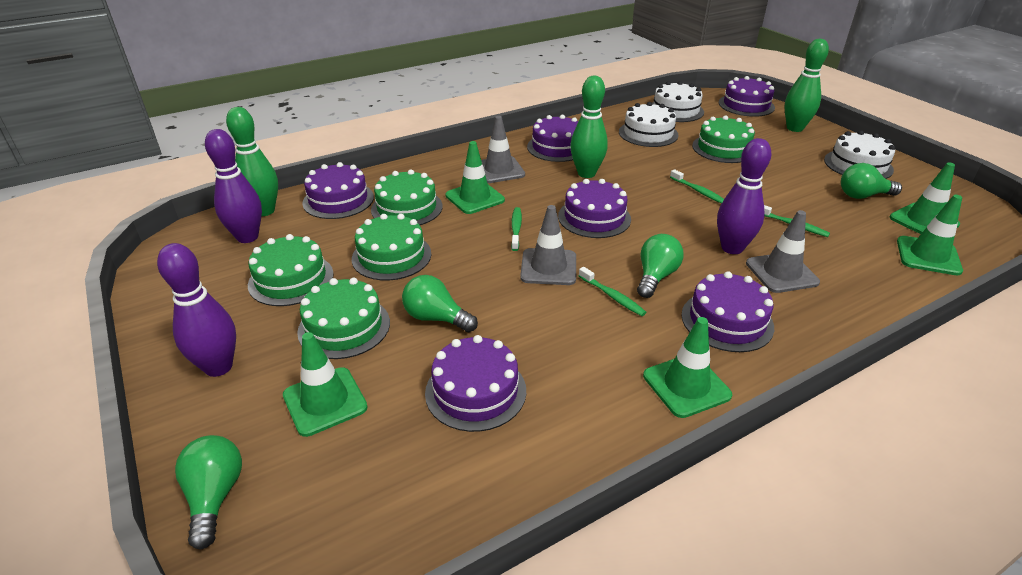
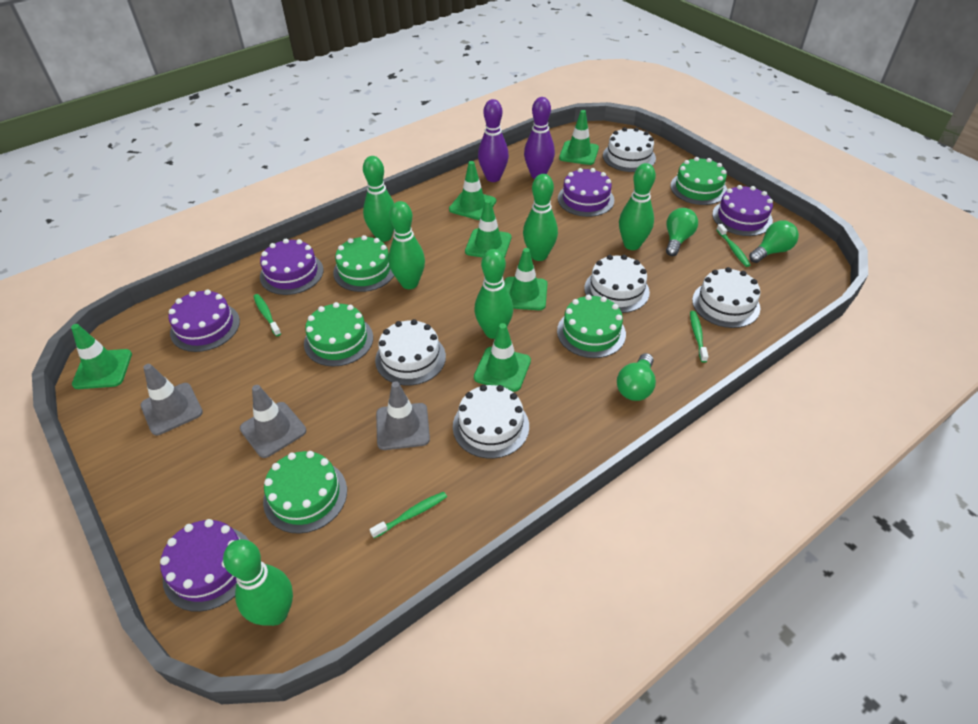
green bowling pin: 3 -> 6
green light bulb: 4 -> 3
green traffic cone: 5 -> 6
purple bowling pin: 3 -> 2
purple cake: 6 -> 5
white cake: 3 -> 5

